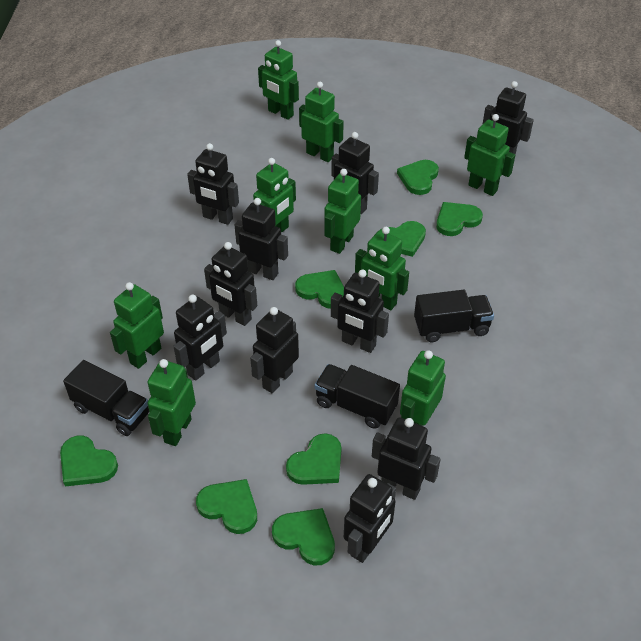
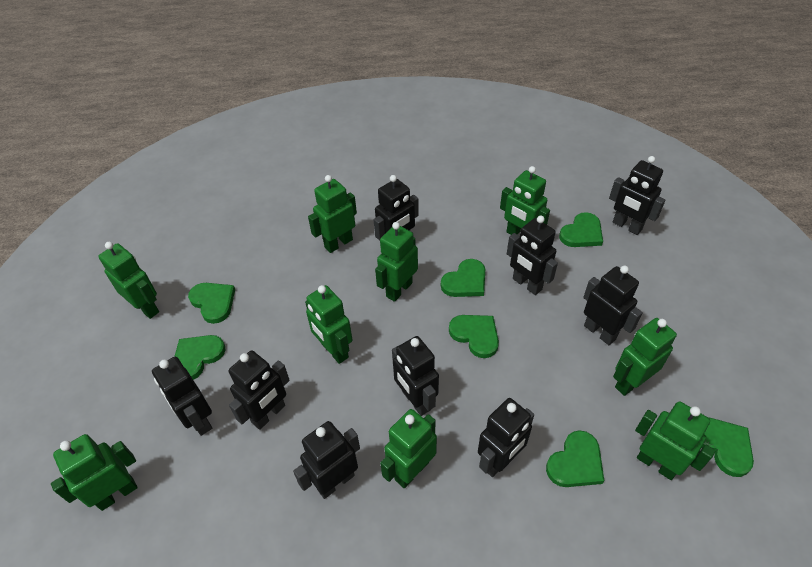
black robot: 10 -> 9
black truck: 3 -> 0
green heart: 8 -> 7

